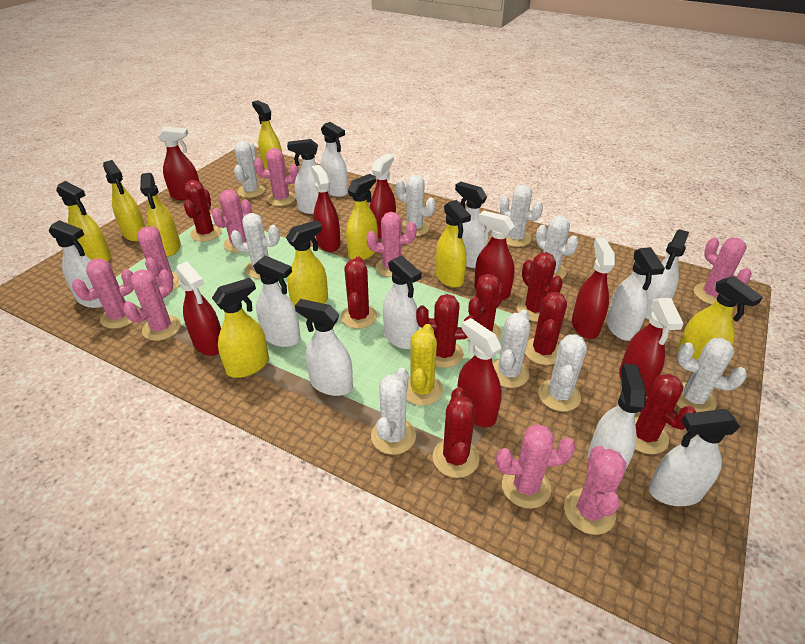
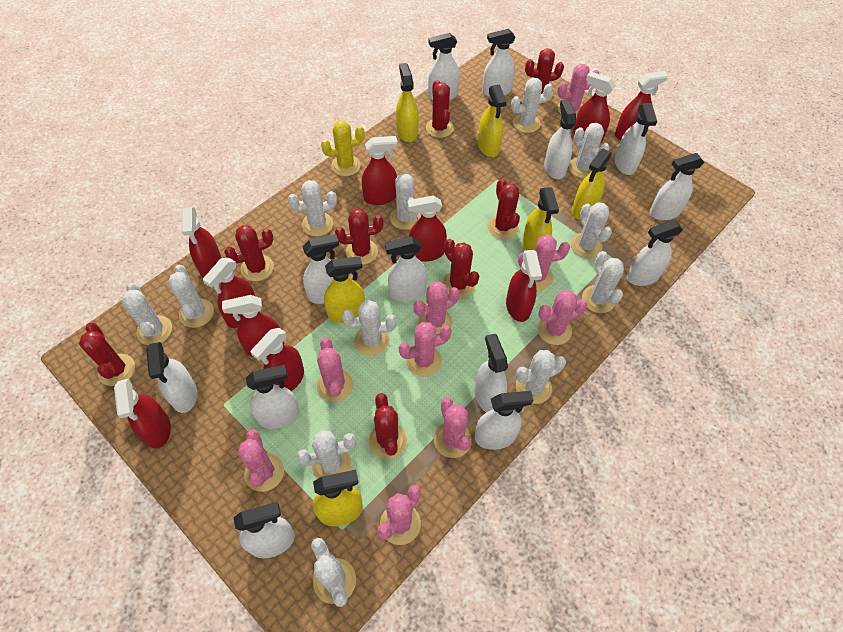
red spray bottle: 8 -> 10
white cactus: 9 -> 12
white spray bottle: 11 -> 13
yellow spray bottle: 9 -> 6

